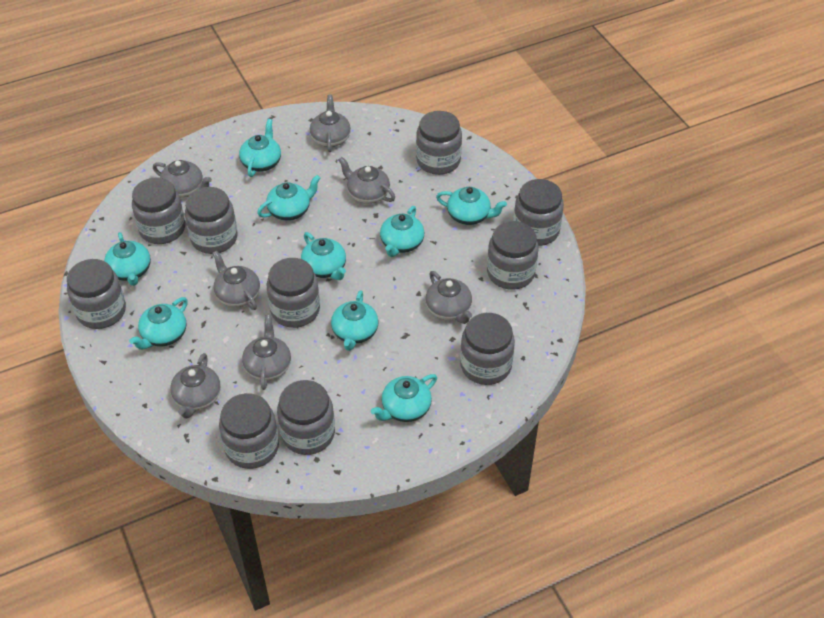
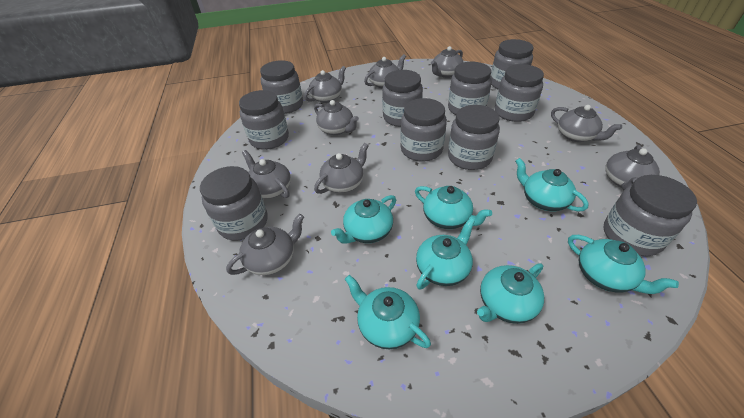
grey teapot: 7 -> 9
turquoise teapot: 9 -> 7

